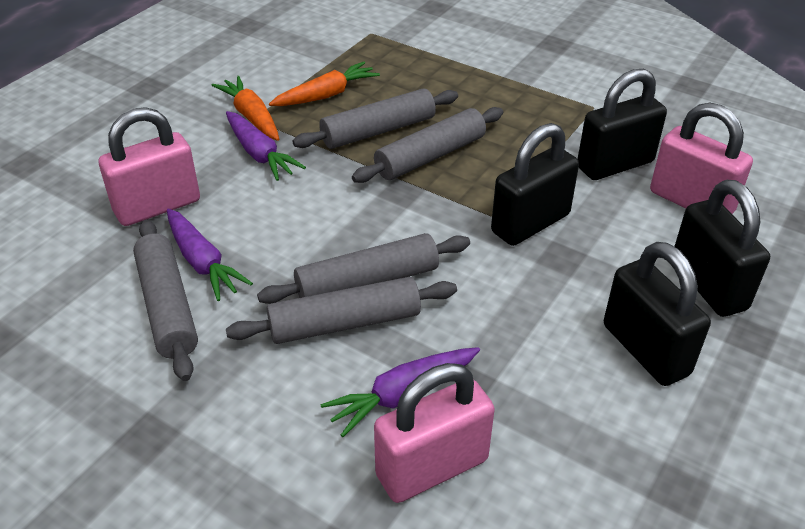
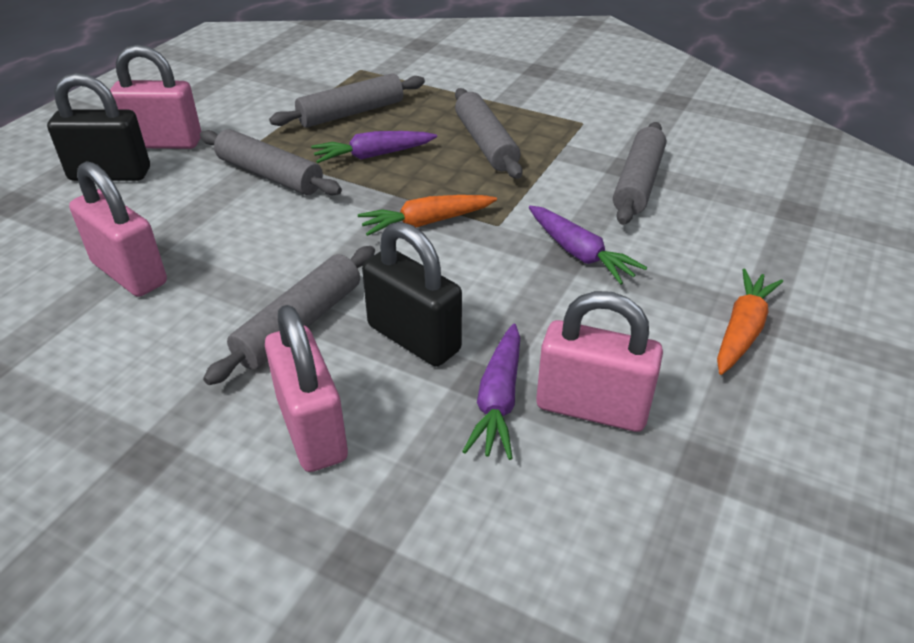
black padlock: 4 -> 2
pink padlock: 3 -> 4

